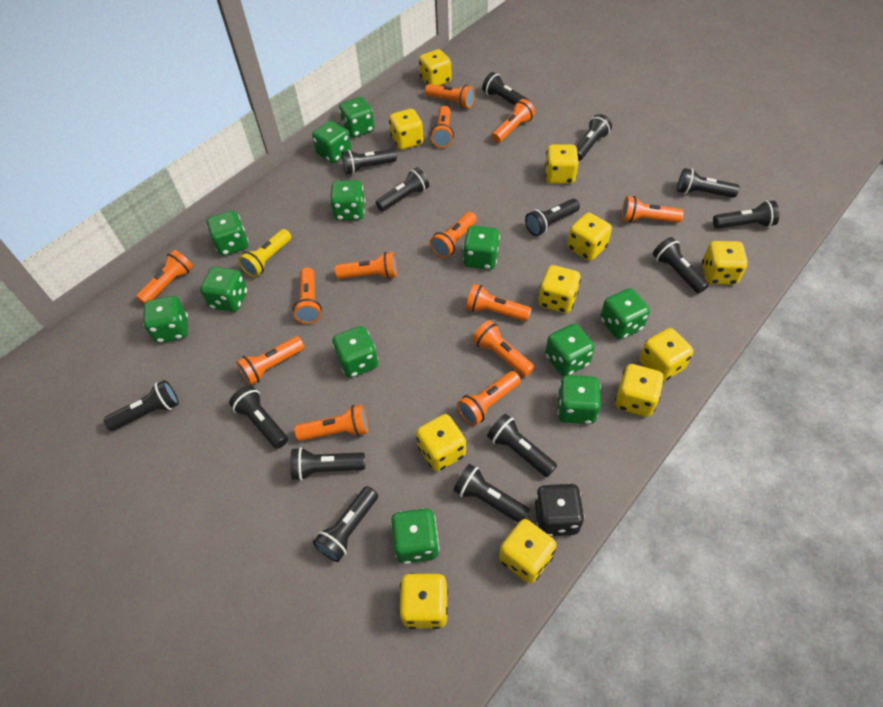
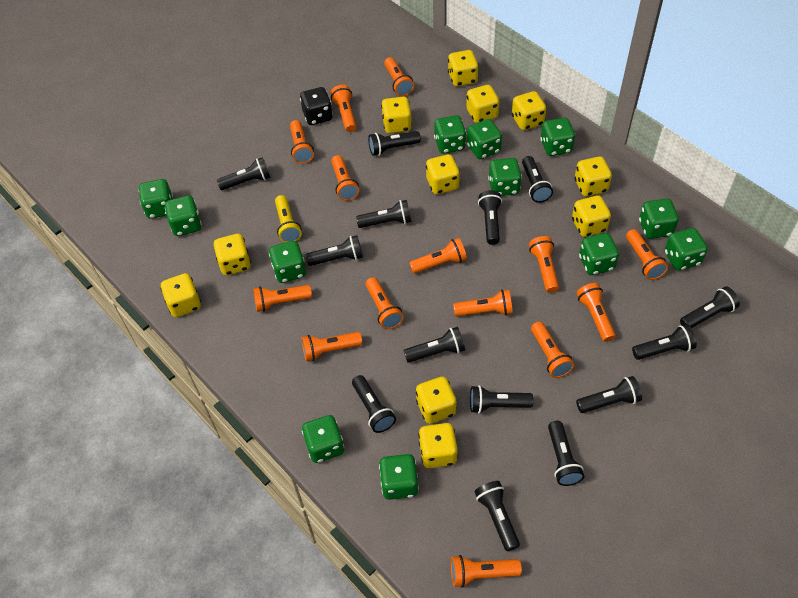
orange flashlight: 13 -> 14

